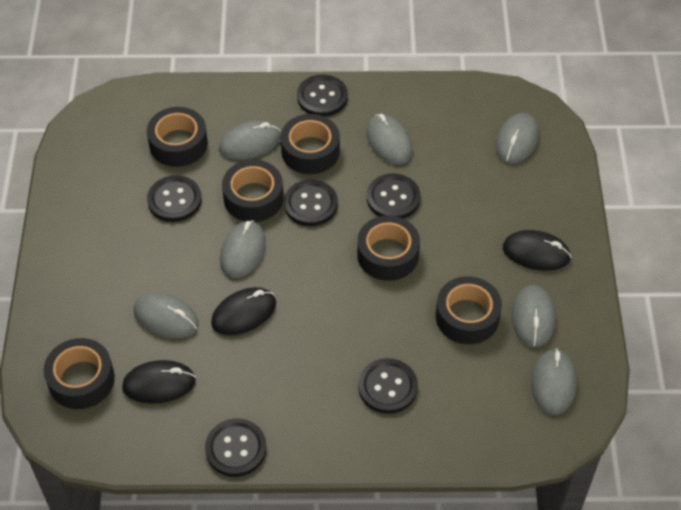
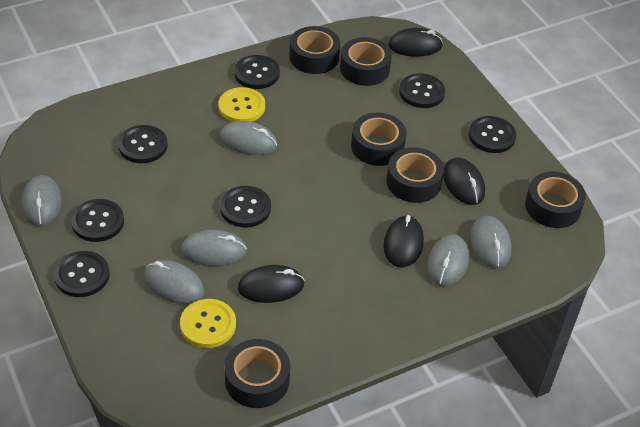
black button: 6 -> 7
black mouse: 3 -> 4
grey mouse: 7 -> 6
yellow button: 0 -> 2

